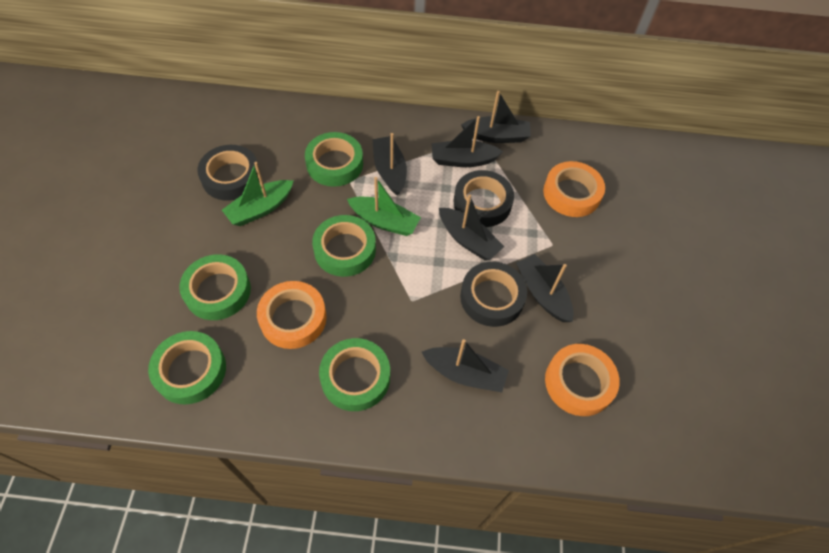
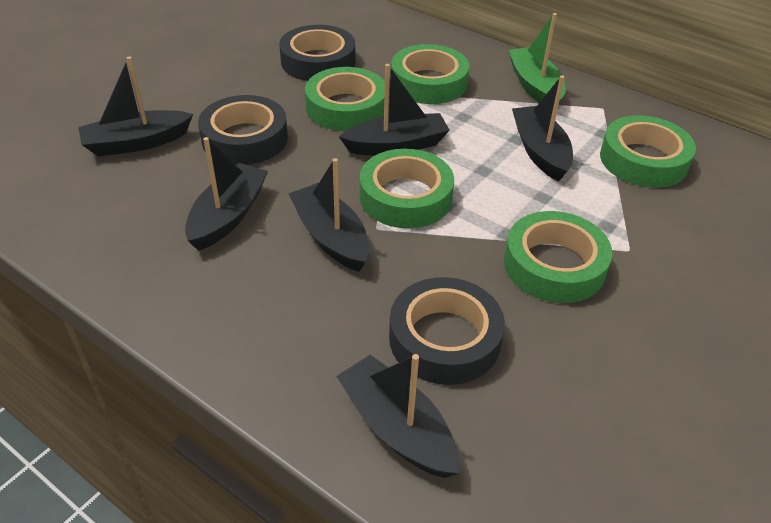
green boat: 2 -> 1
orange tape: 3 -> 0

